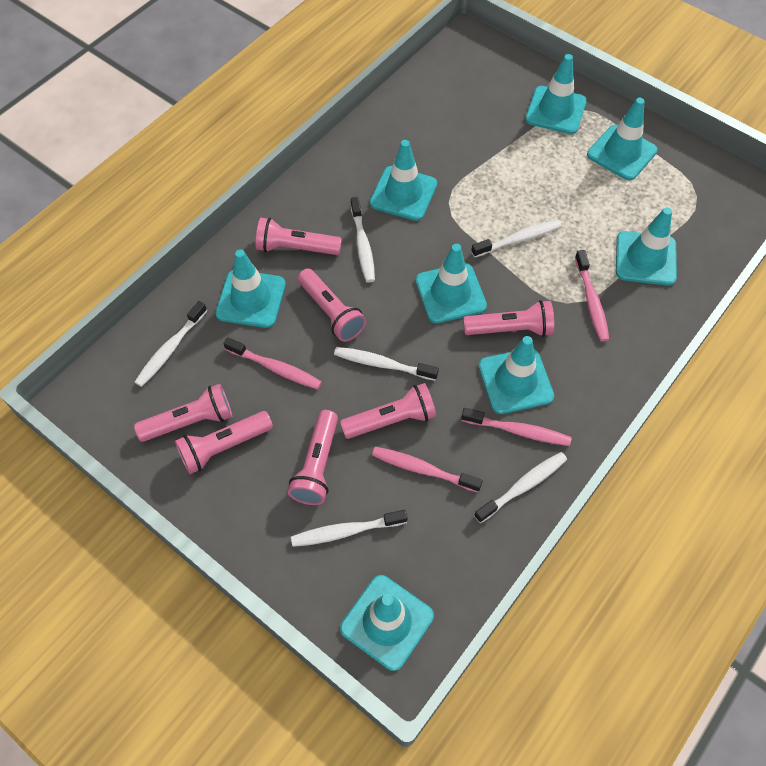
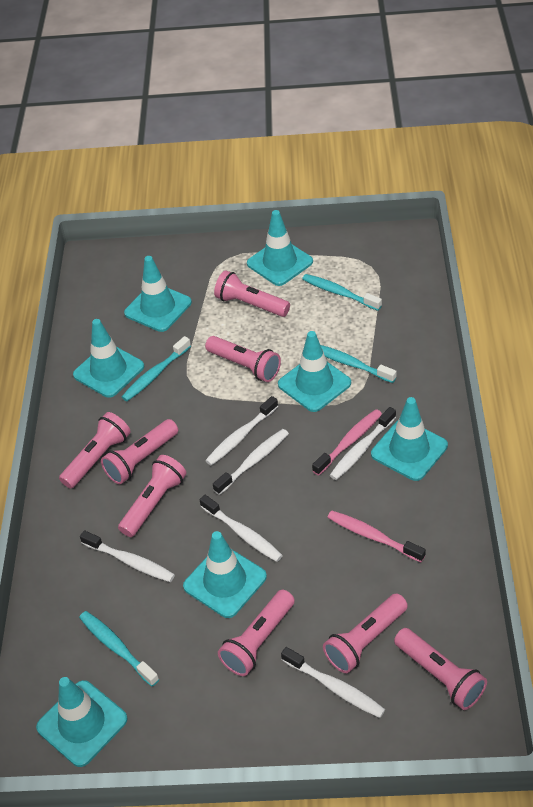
pink flashlight: 7 -> 8
pink toothbrush: 4 -> 2
turquoise toothbrush: 0 -> 4
turquoise traffic cone: 8 -> 7

